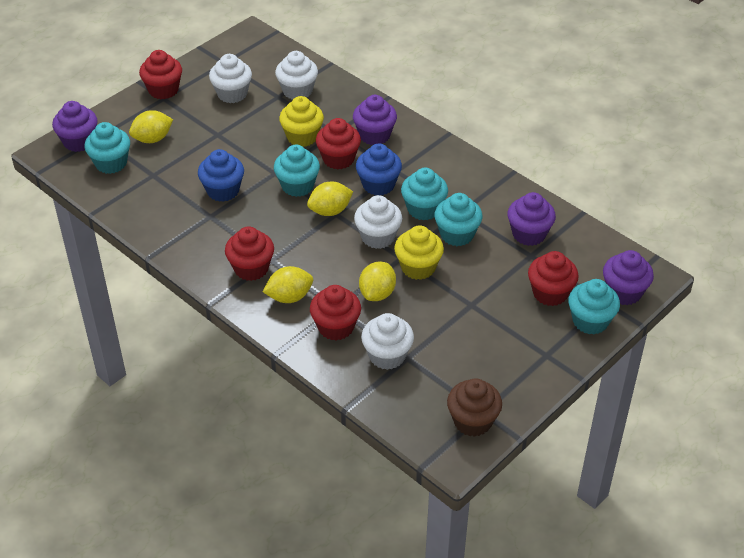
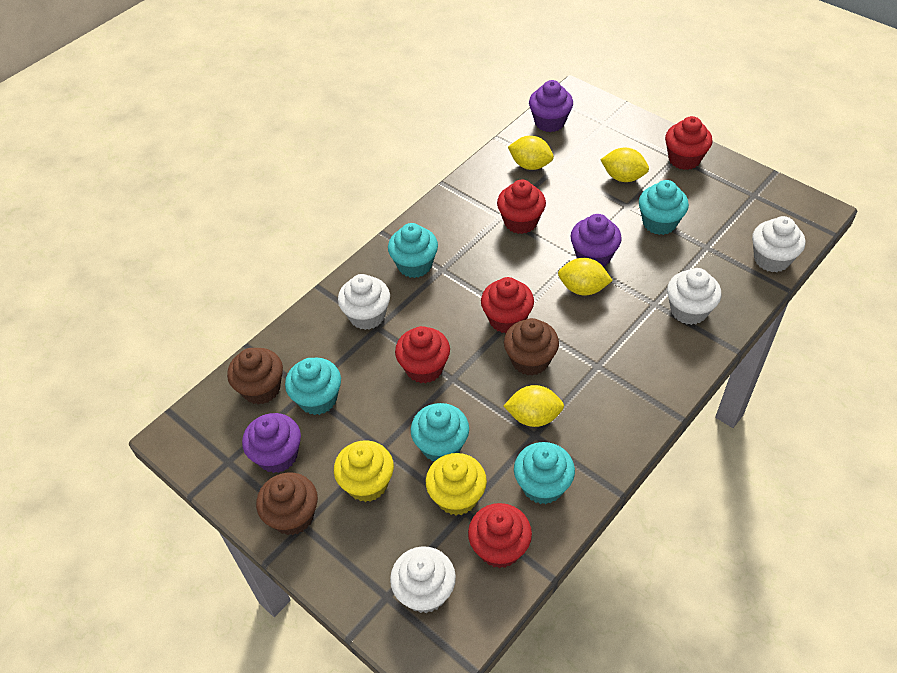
blue cupcake: 2 -> 0
brown cupcake: 1 -> 3
purple cupcake: 4 -> 3

